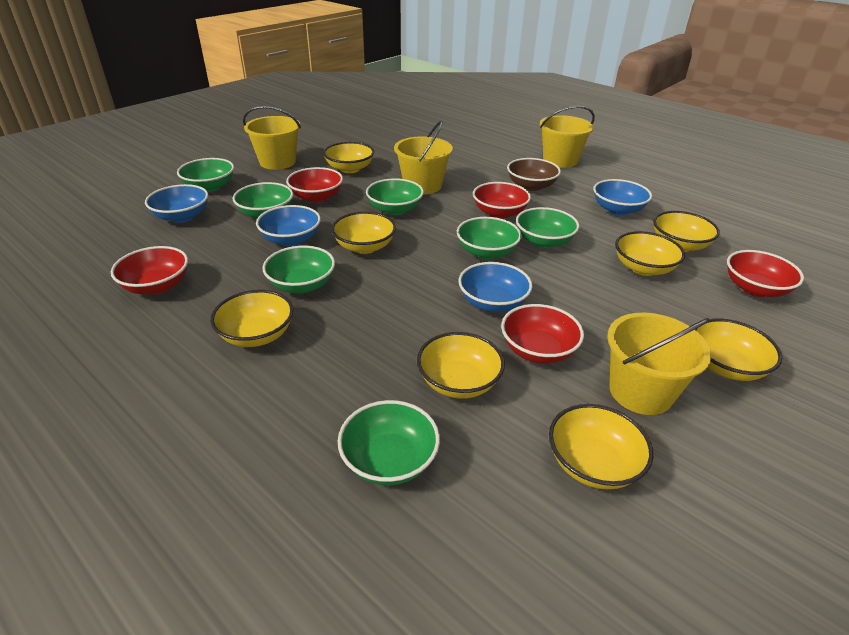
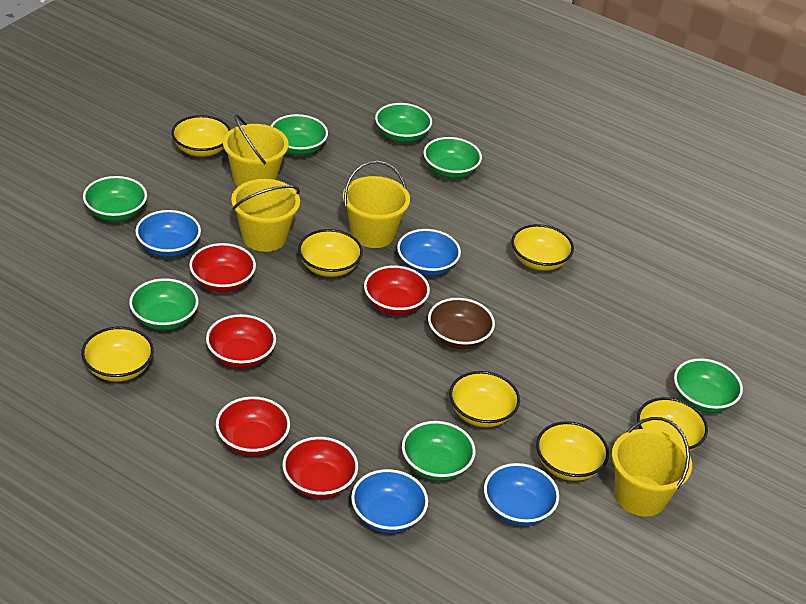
yellow bowl: 8 -> 7

